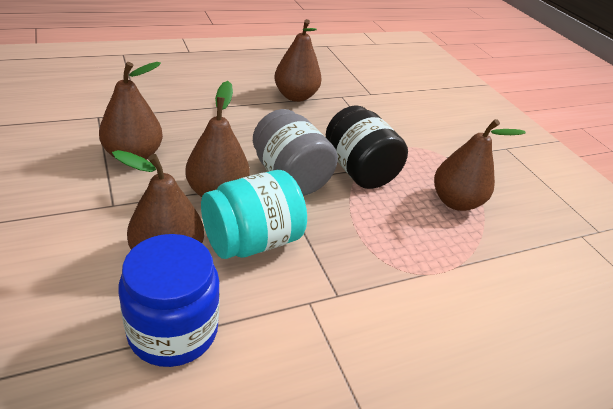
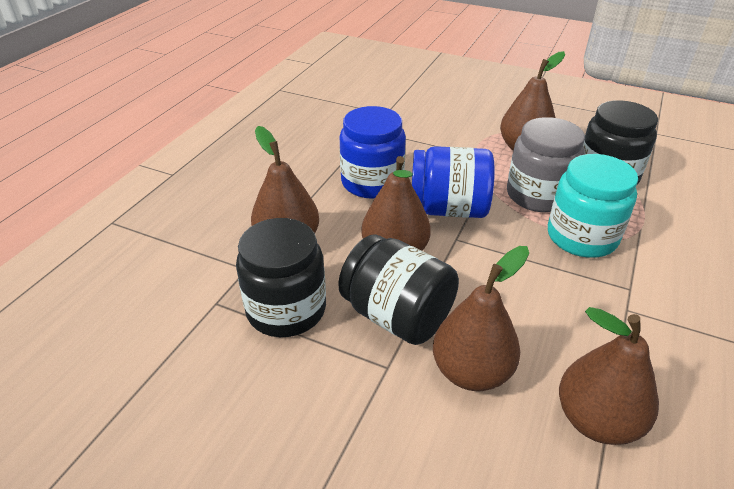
black jar: 1 -> 3
blue jar: 1 -> 2

